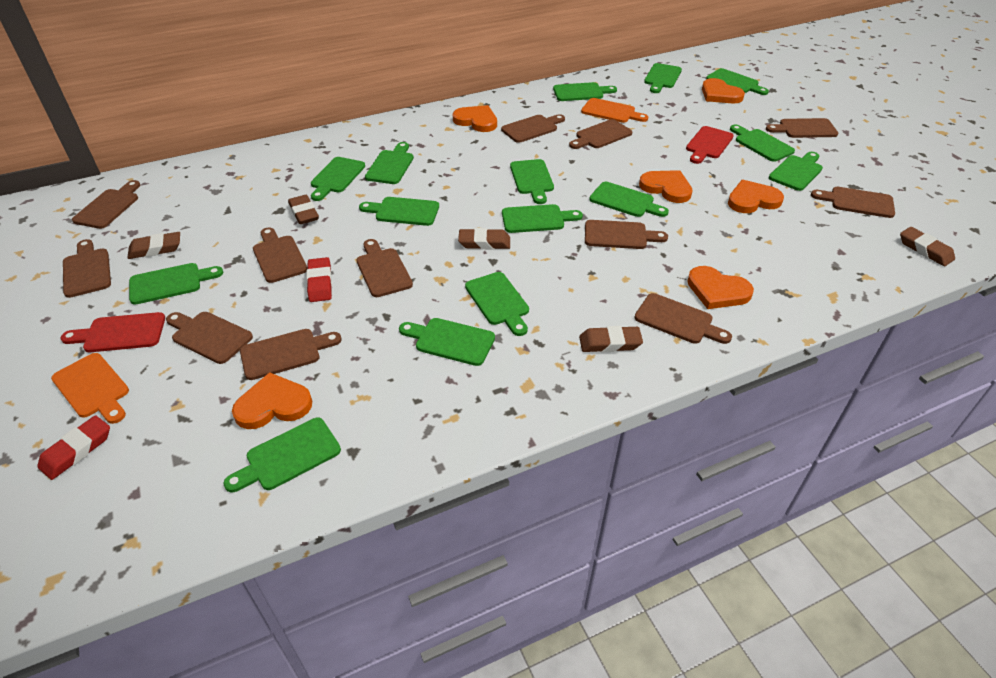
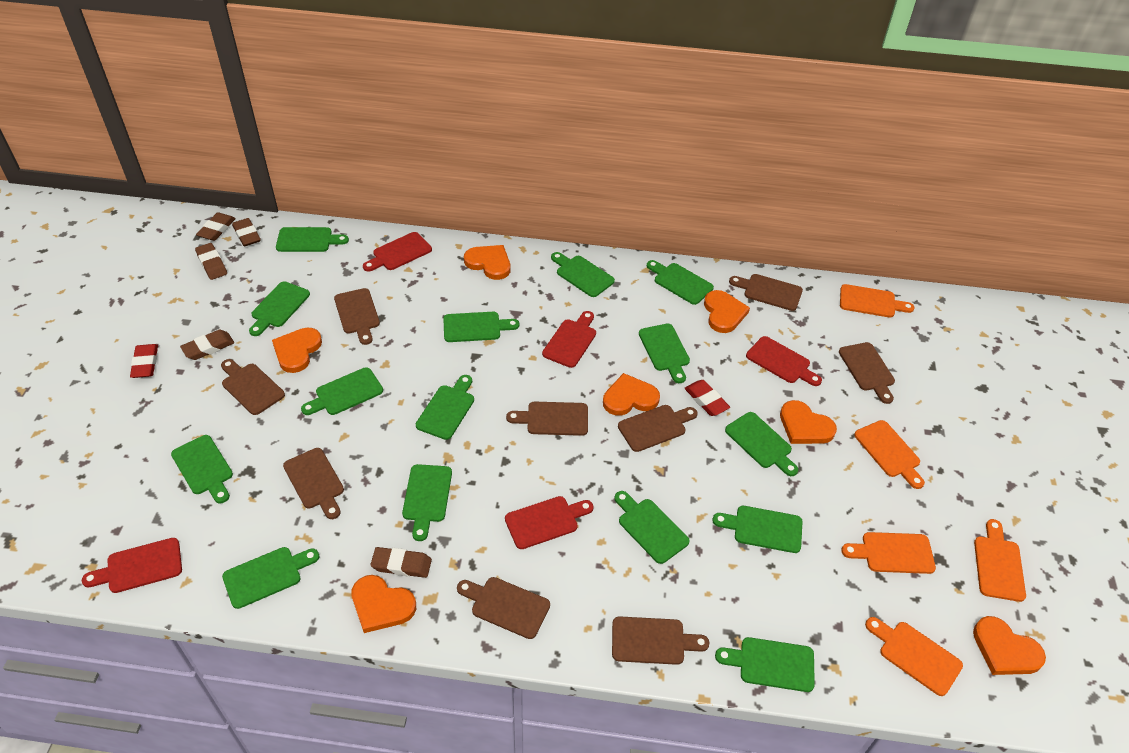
brown cutting board: 12 -> 9
orange cutting board: 2 -> 5
orange heart: 6 -> 7
red cutting board: 2 -> 5

